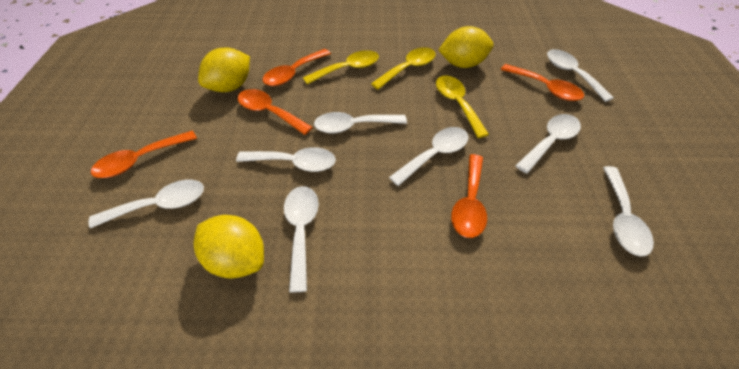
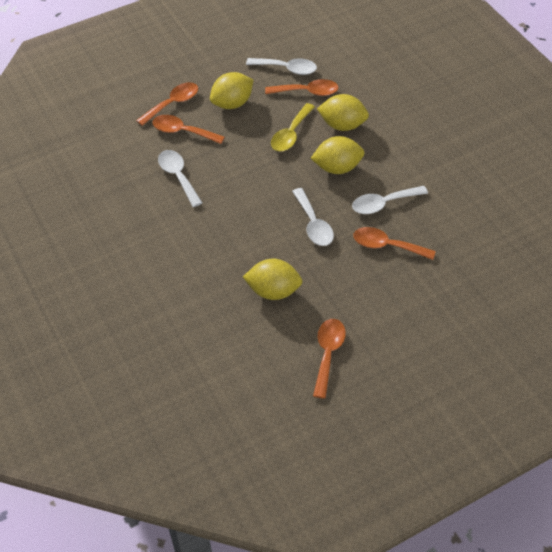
white spoon: 8 -> 4
yellow lemon: 3 -> 4
yellow spoon: 3 -> 1

